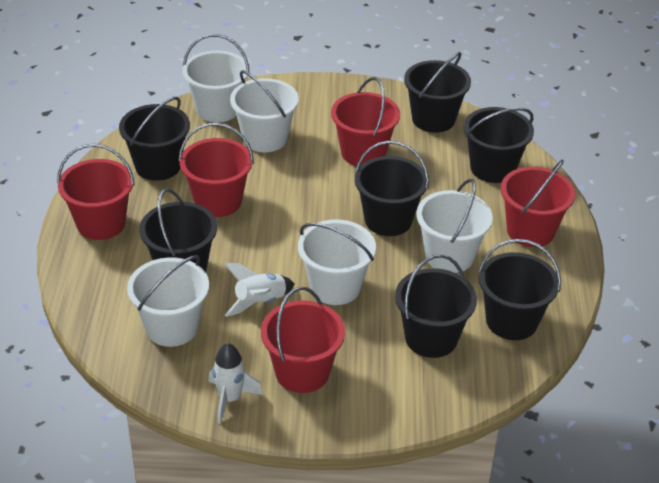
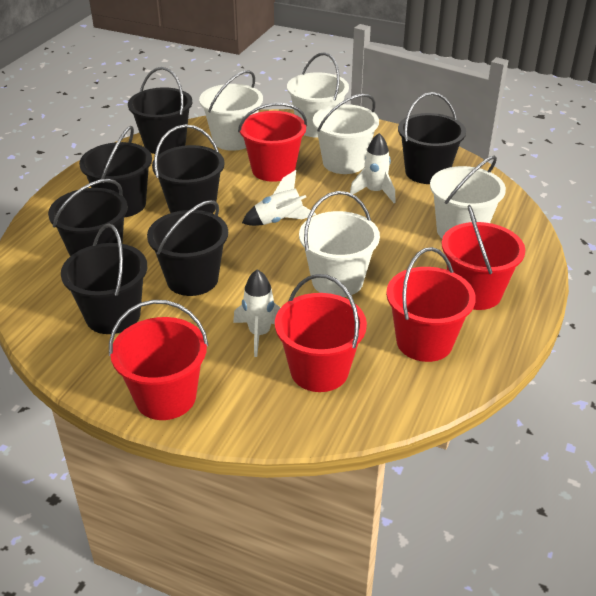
white rocket: 2 -> 3

